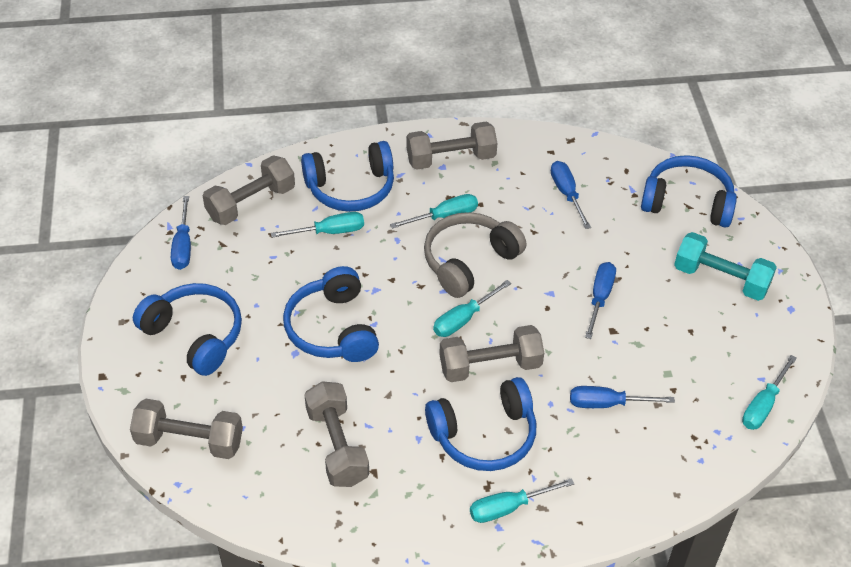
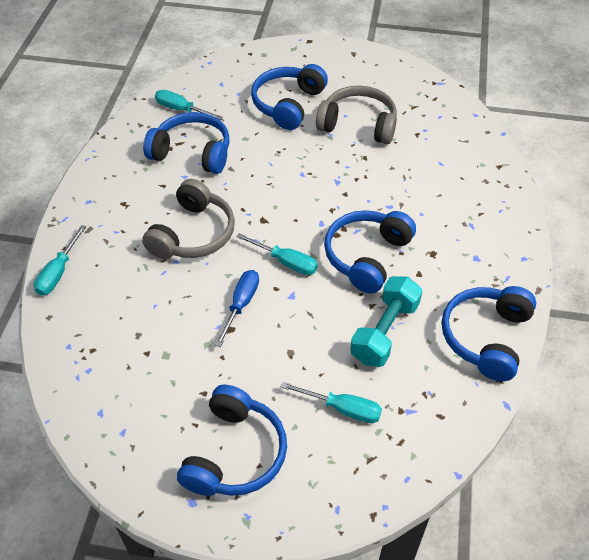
blue screwdriver: 4 -> 1
grey dumbbell: 5 -> 0
grey headphones: 1 -> 2
turquoise screwdriver: 5 -> 4

